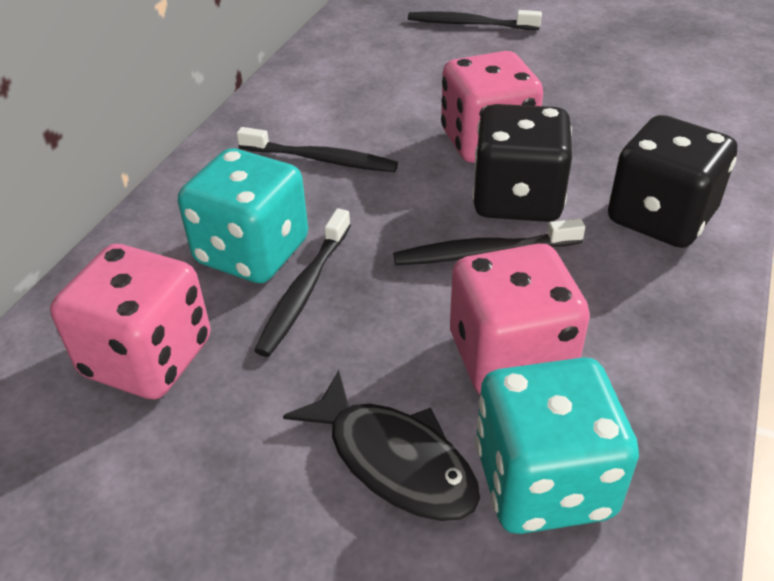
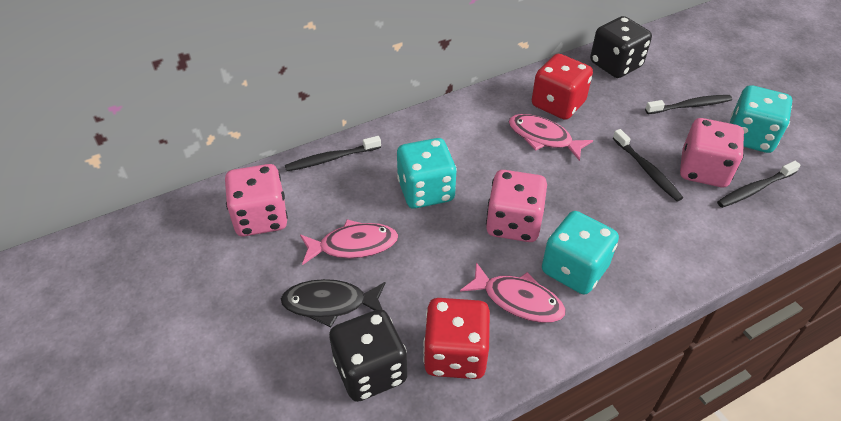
pink fish: 0 -> 3
red dice: 0 -> 2
turquoise dice: 2 -> 3

